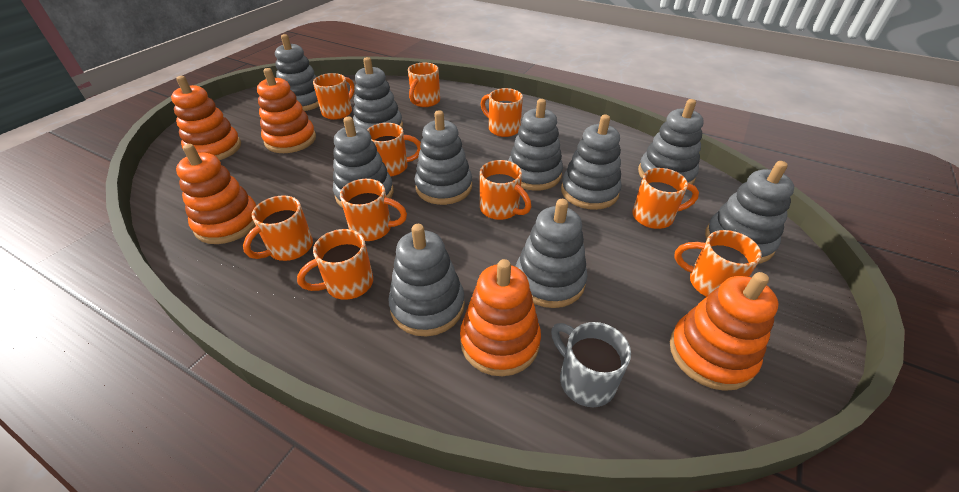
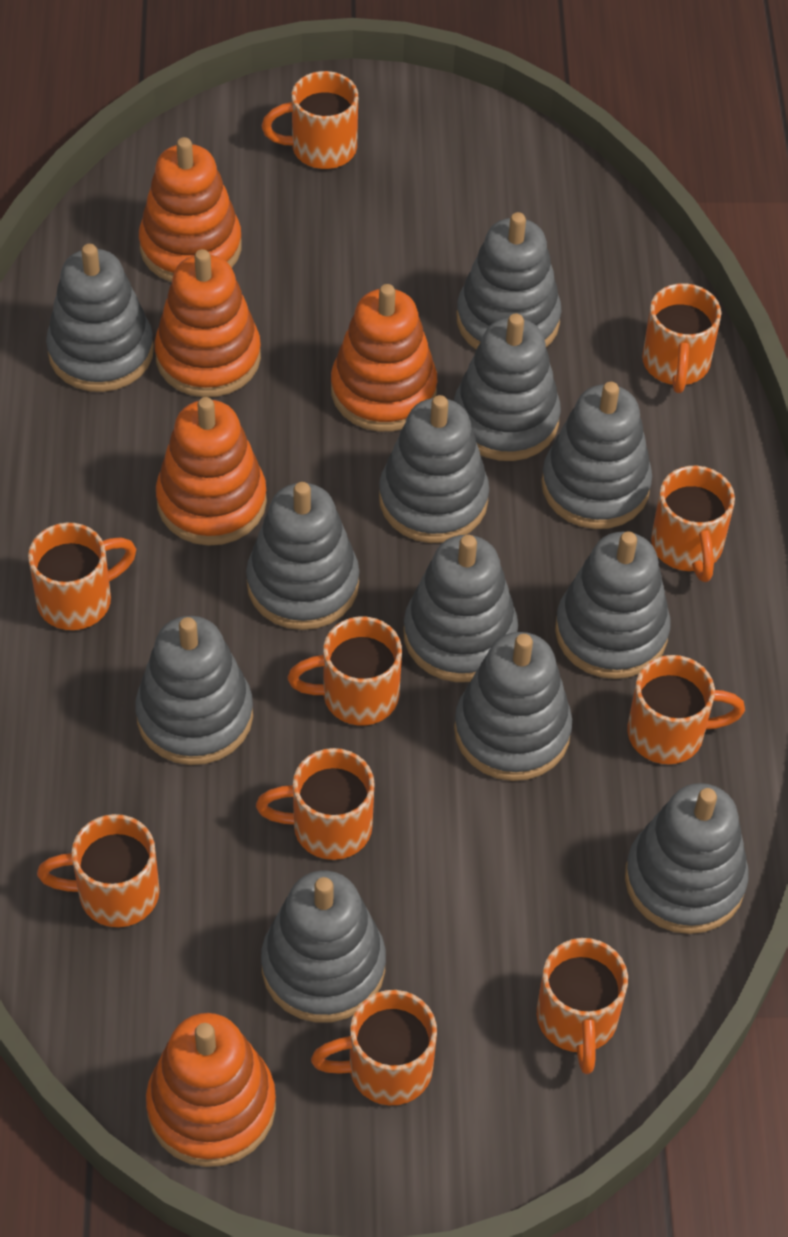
grey mug: 1 -> 0
grey stacking toy: 10 -> 12

